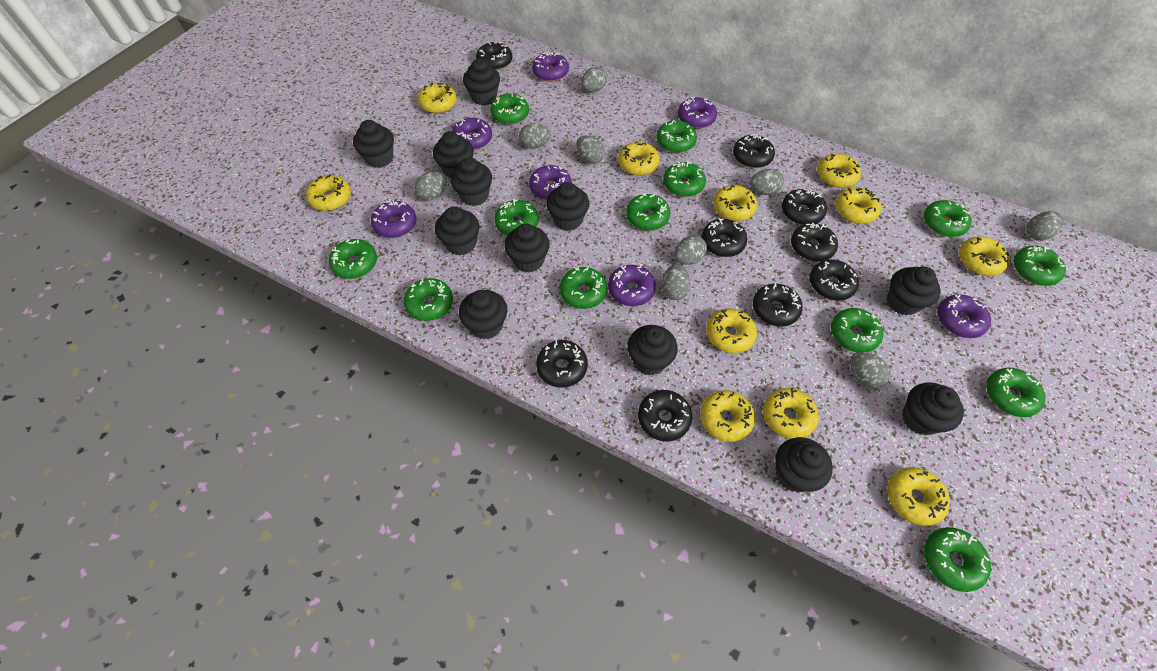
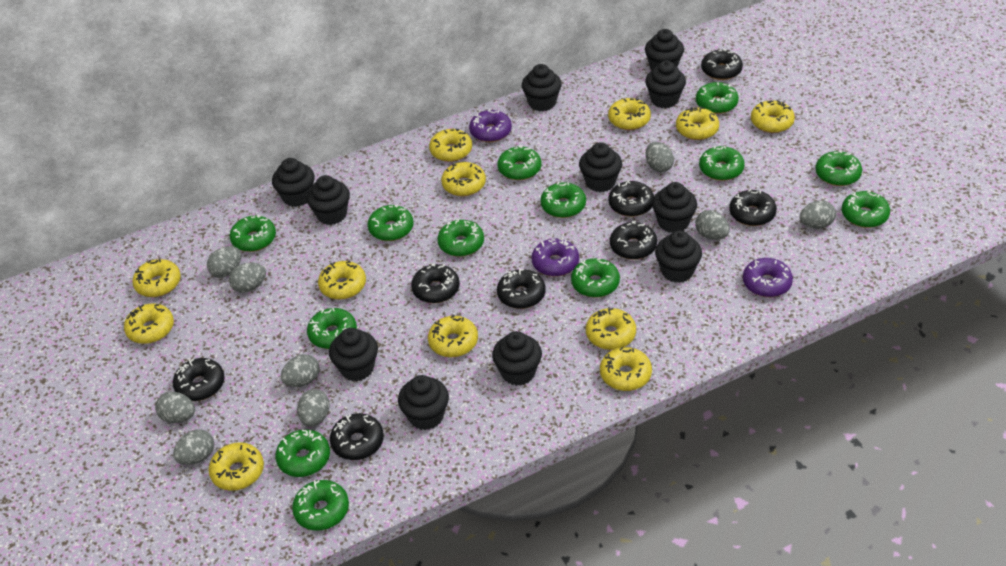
black cupcake: 12 -> 11
black donut: 9 -> 8
purple donut: 7 -> 3
yellow donut: 11 -> 12

